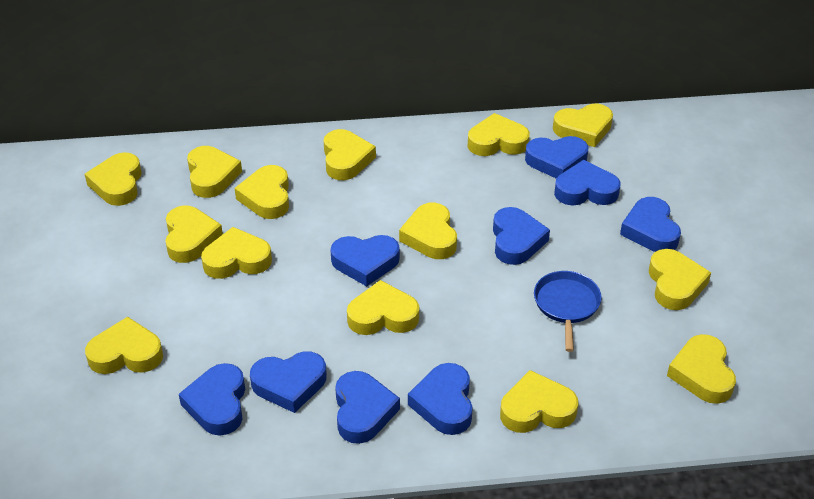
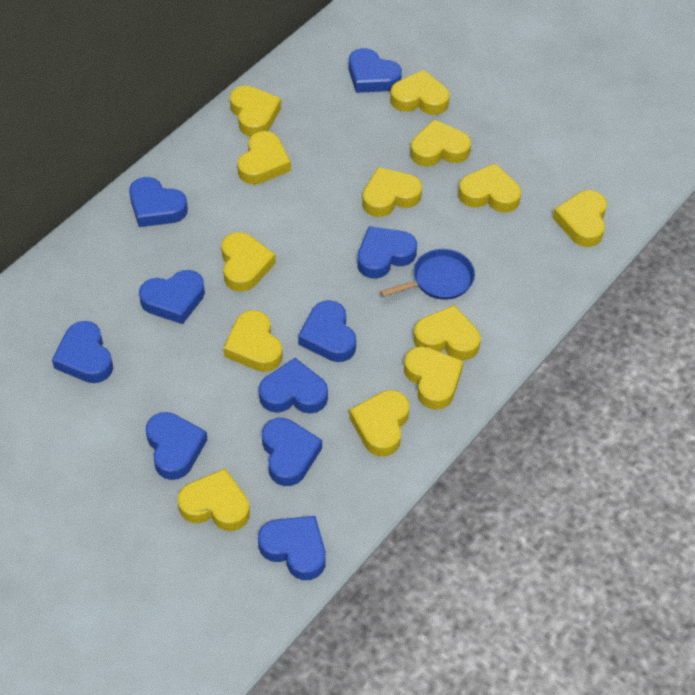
blue heart: 9 -> 10
yellow heart: 14 -> 13

